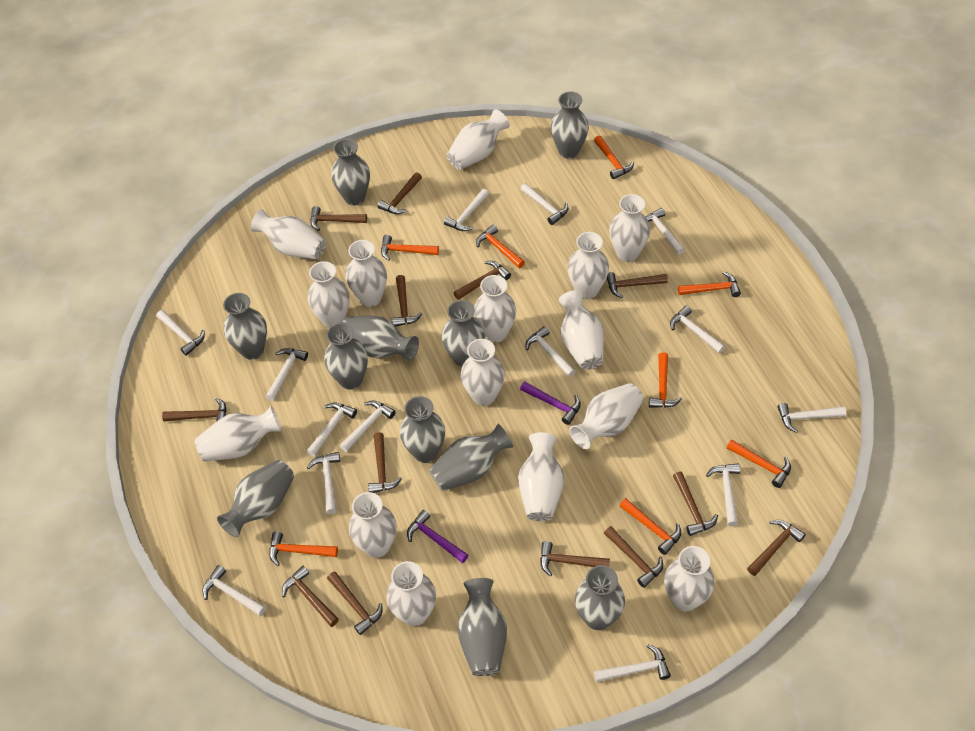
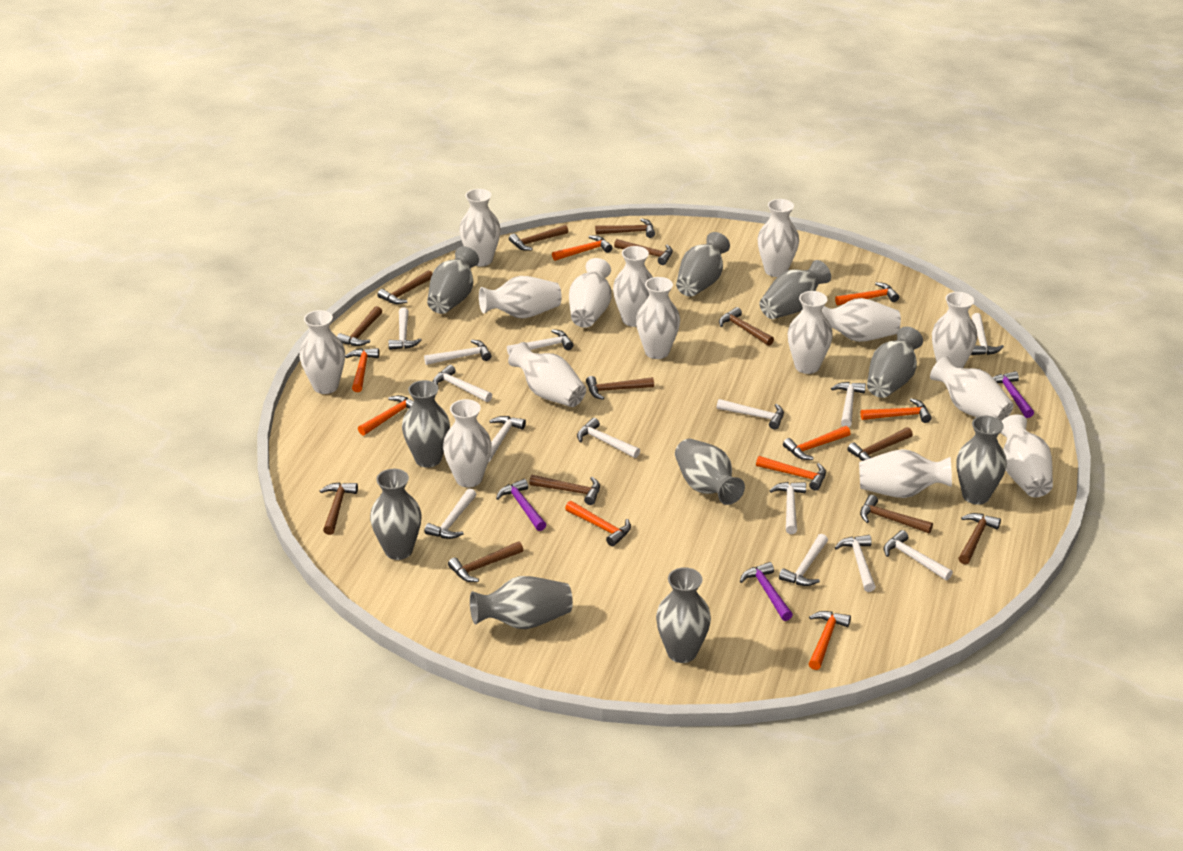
grey vase: 11 -> 10
orange hammer: 8 -> 9
purple hammer: 2 -> 3

